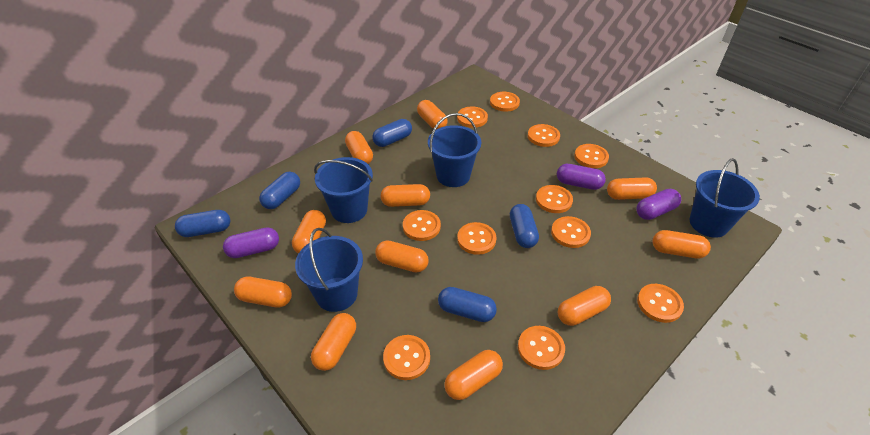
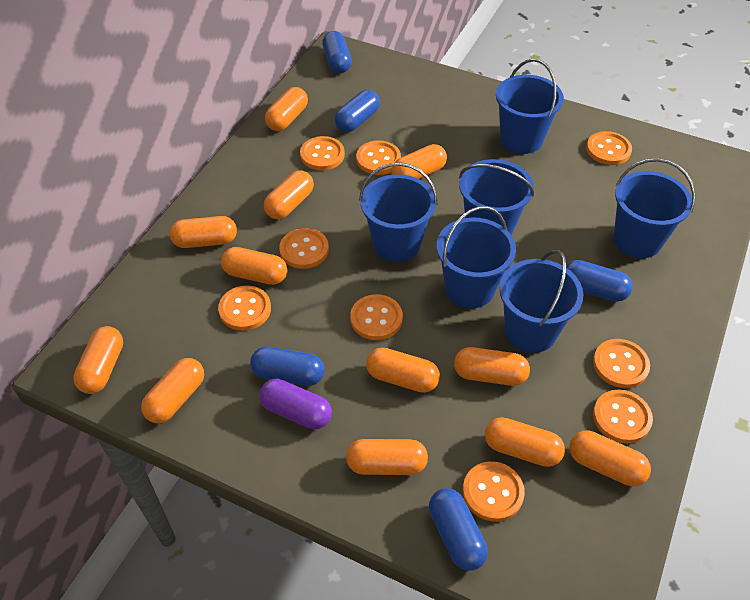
blue bucket: 4 -> 6
orange button: 11 -> 9
orange capsule: 11 -> 12
purple capsule: 3 -> 1

